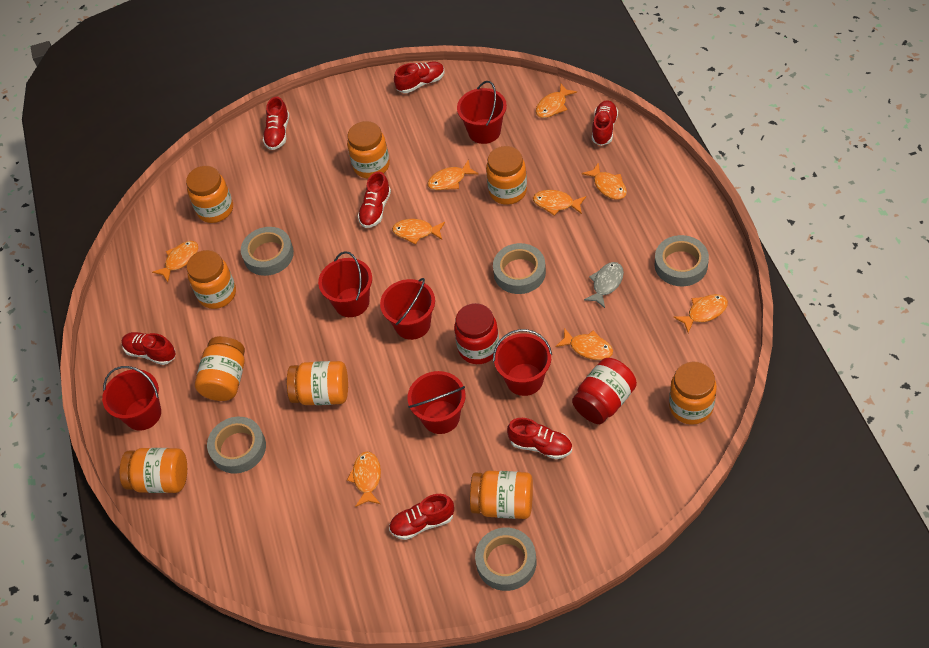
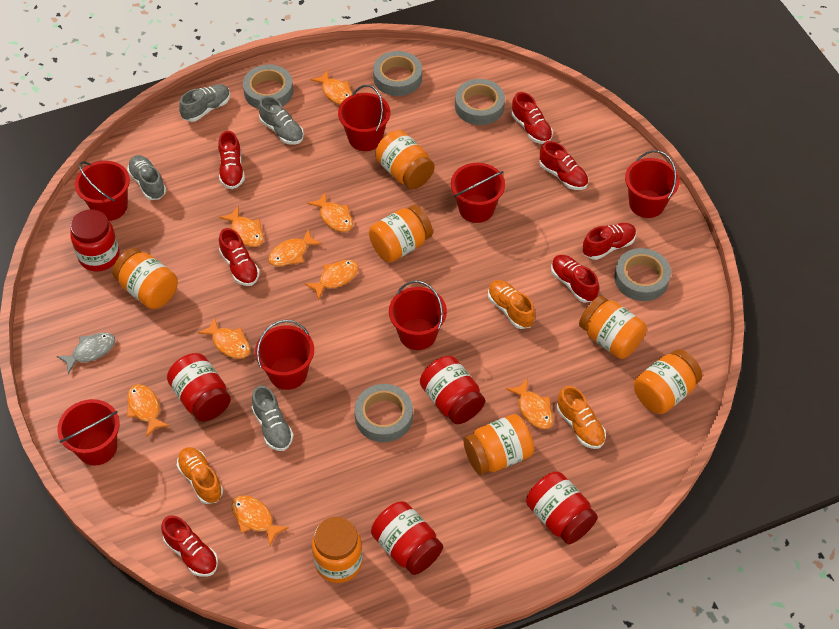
grey shoe: 0 -> 4
orange jar: 9 -> 7
orange shoe: 0 -> 3
red bucket: 6 -> 7
red jar: 2 -> 5

